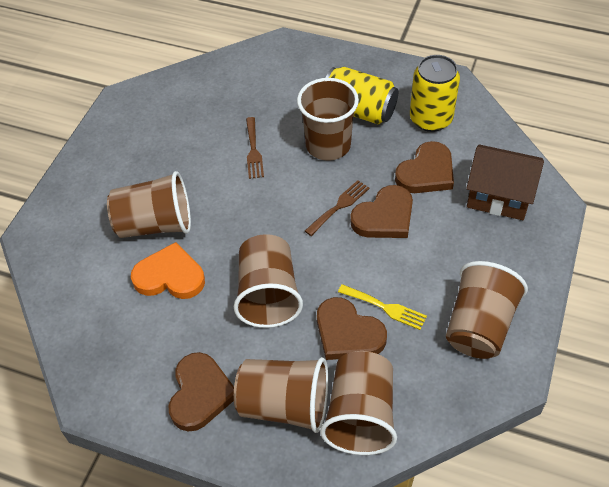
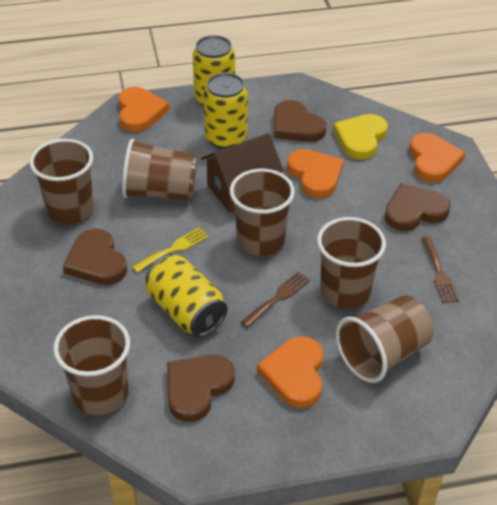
orange heart: 1 -> 4
yellow can: 2 -> 3
yellow heart: 0 -> 1

